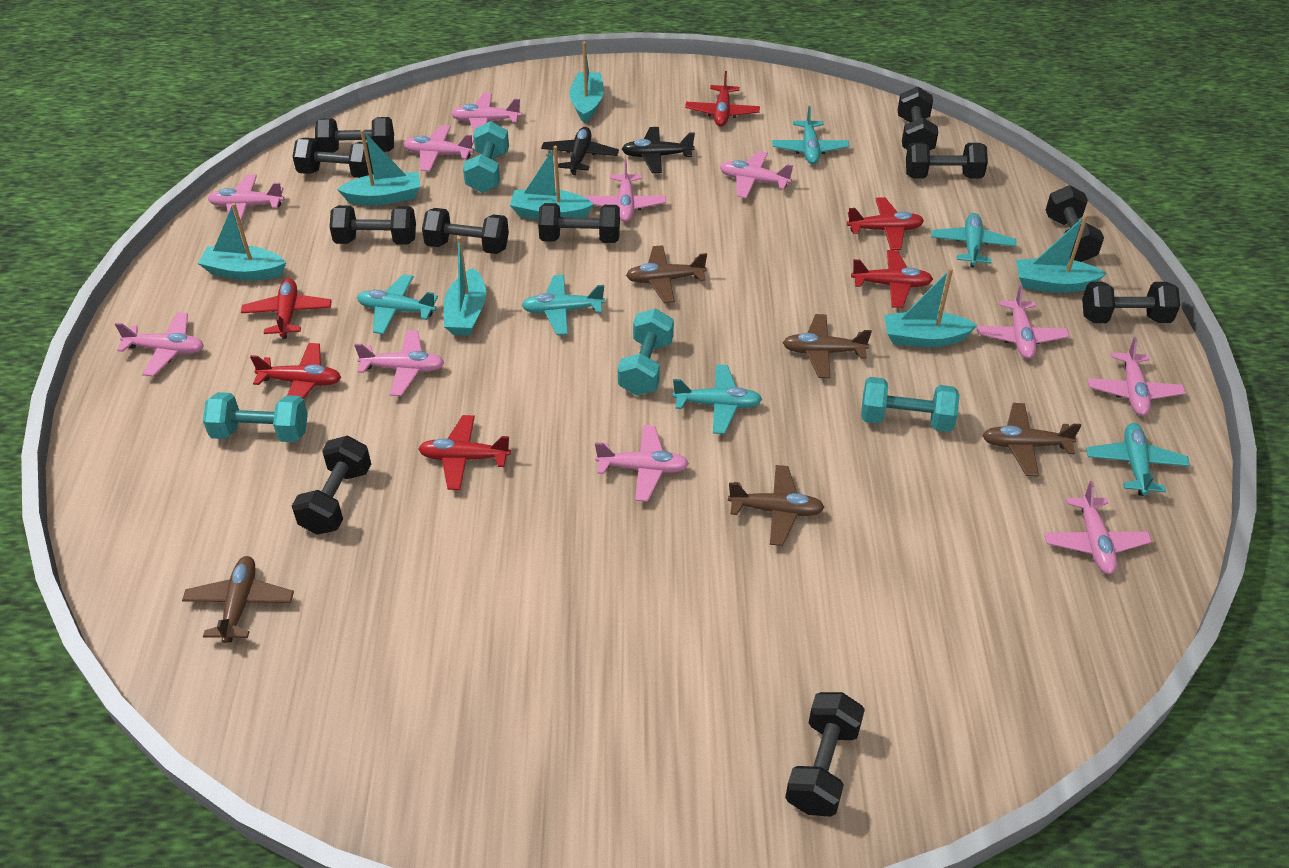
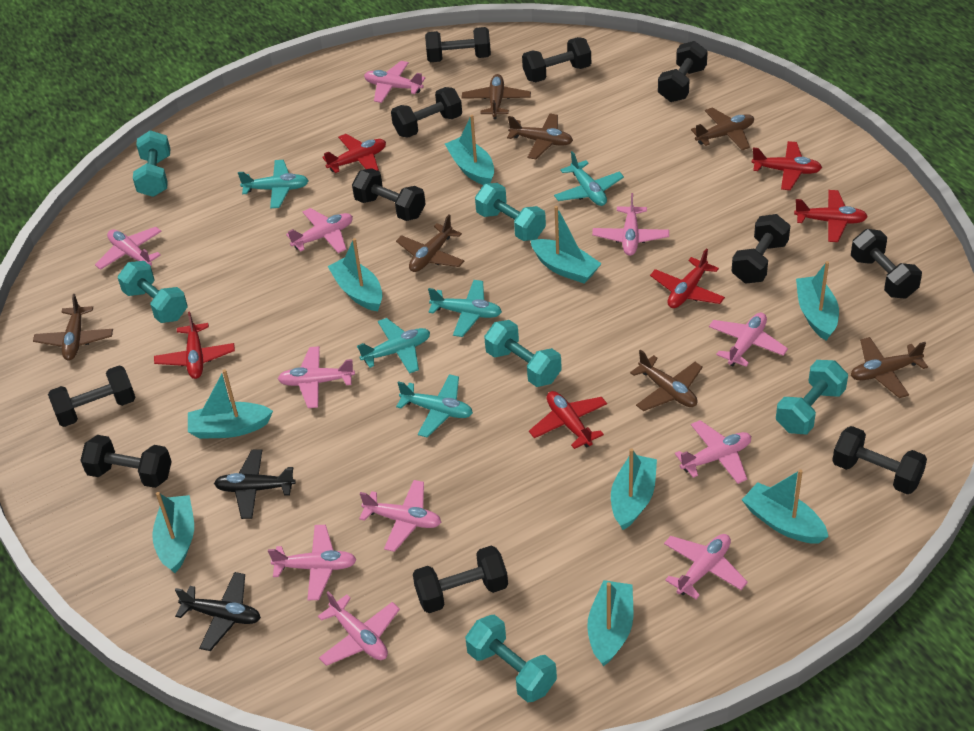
brown plane: 5 -> 7
turquoise boat: 7 -> 9
turquoise dumbbell: 4 -> 6
turquoise plane: 6 -> 5

